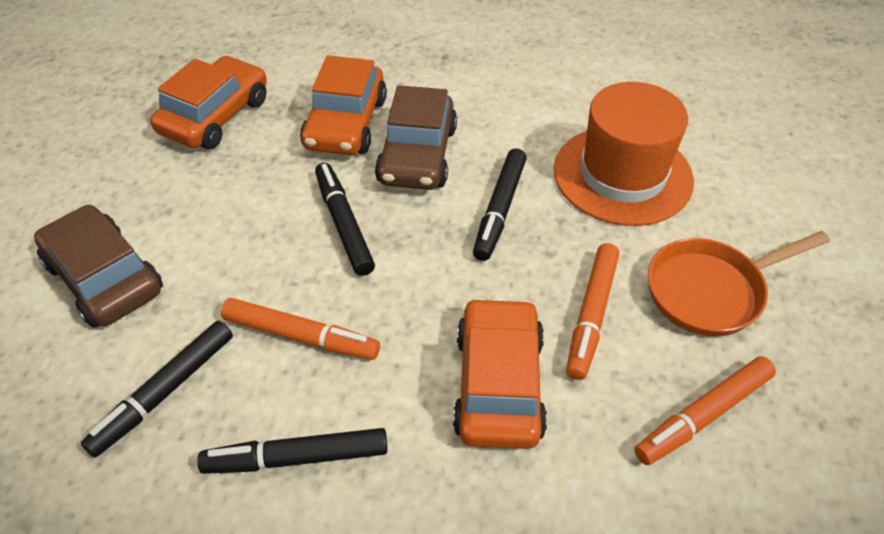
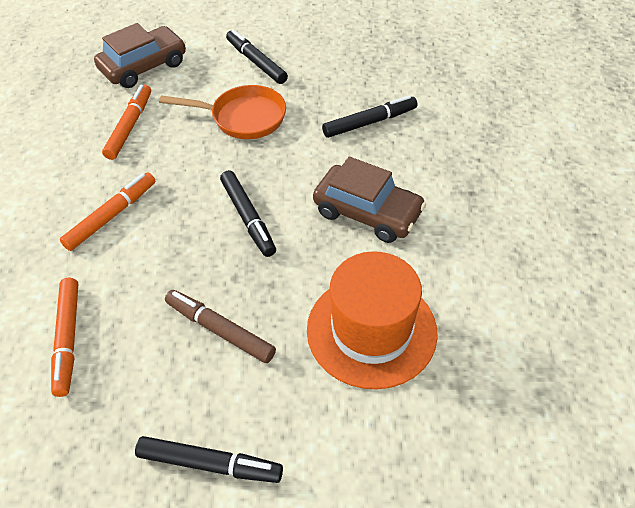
brown marker: 0 -> 1
orange car: 3 -> 0

